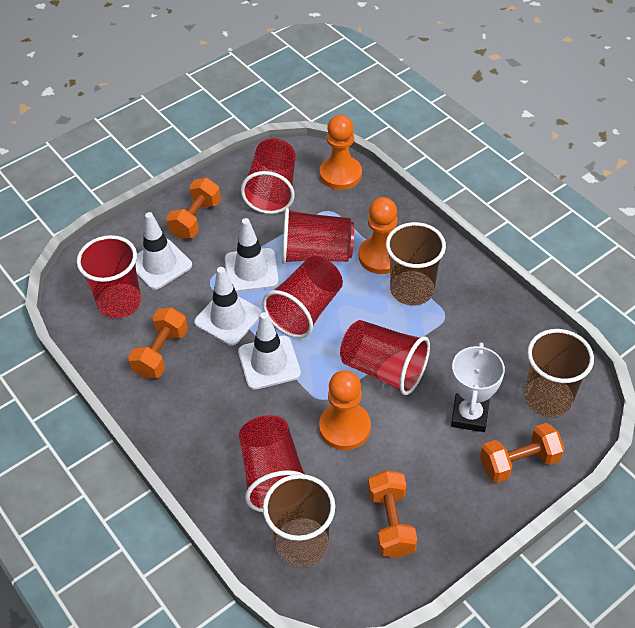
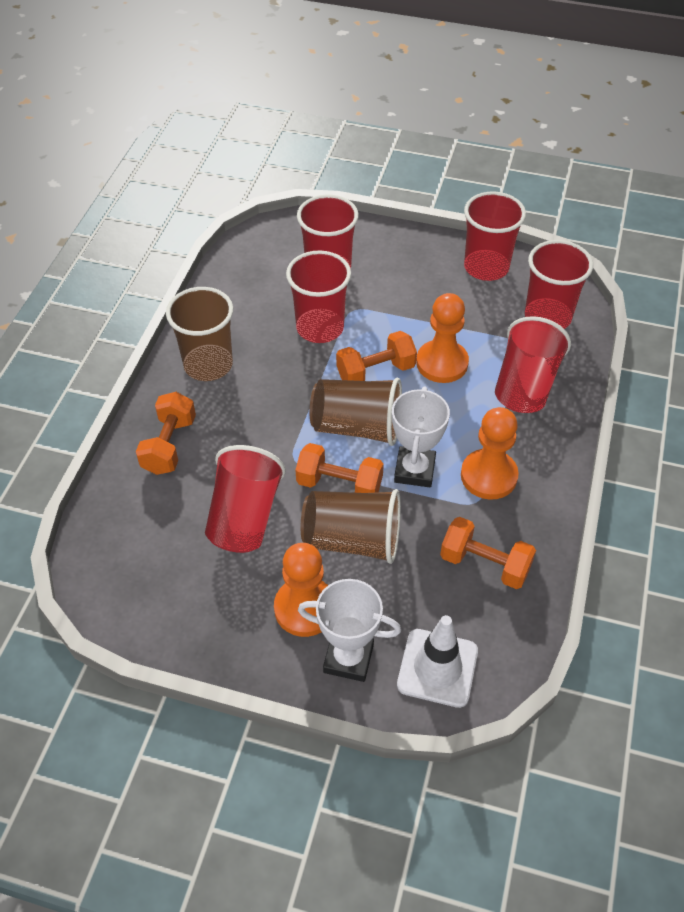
white traffic cone: 4 -> 1
white trophy: 1 -> 2

